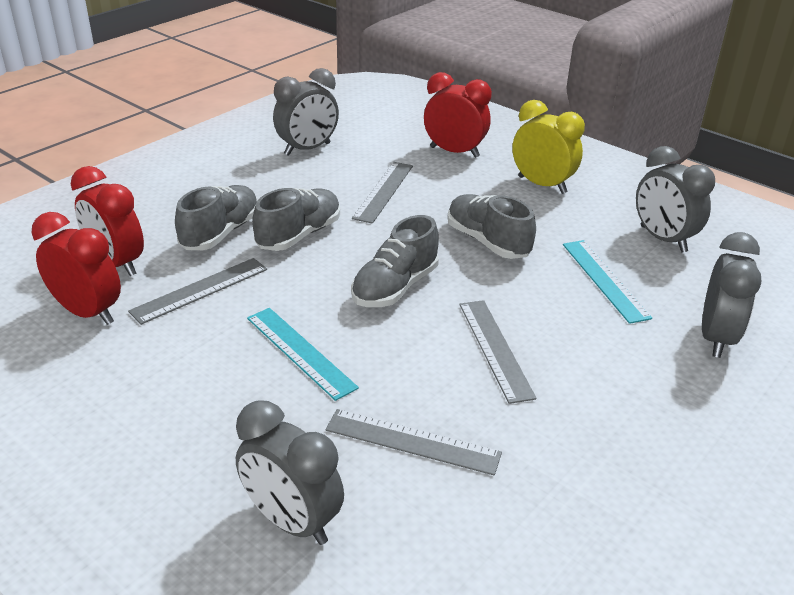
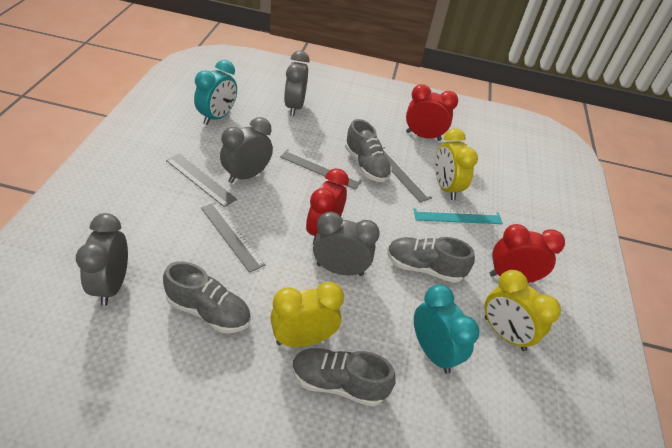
turquoise clock: 0 -> 2
turquoise ruler: 2 -> 1
yellow clock: 1 -> 3

